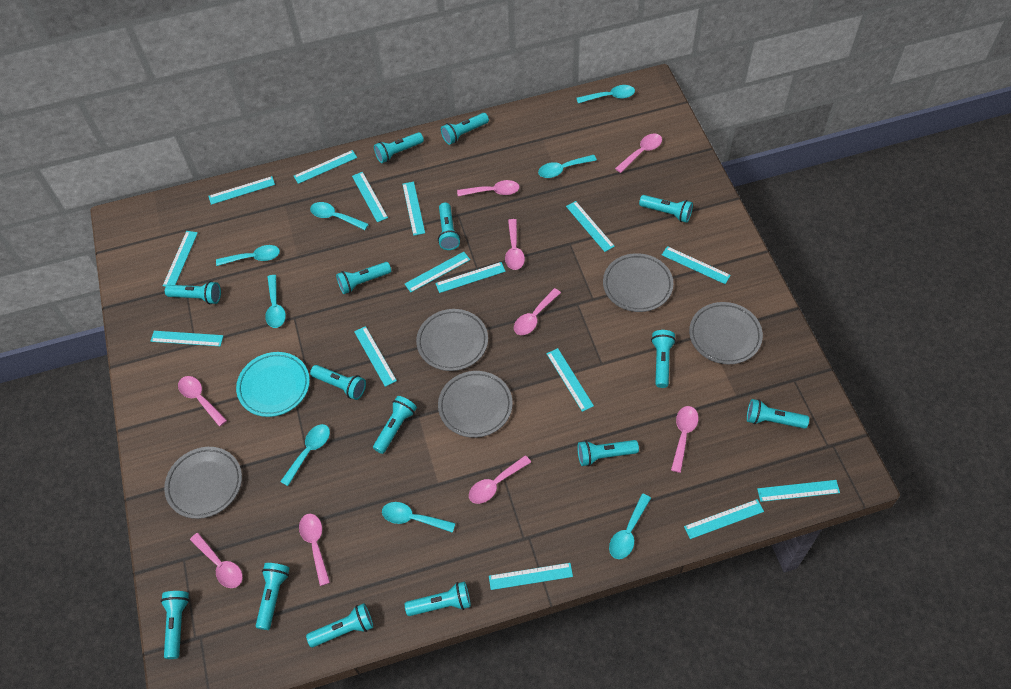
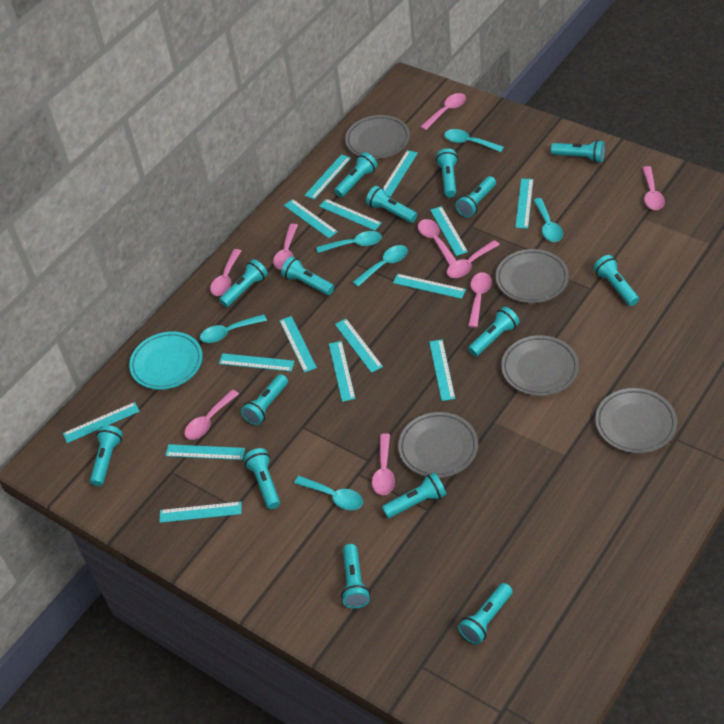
turquoise spoon: 8 -> 6

